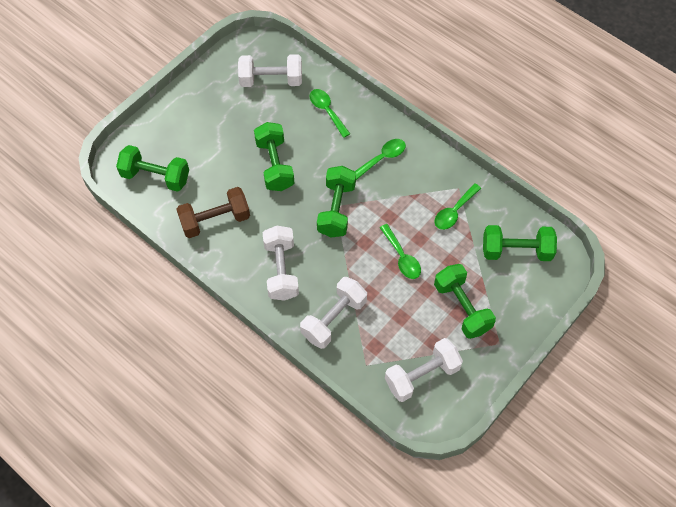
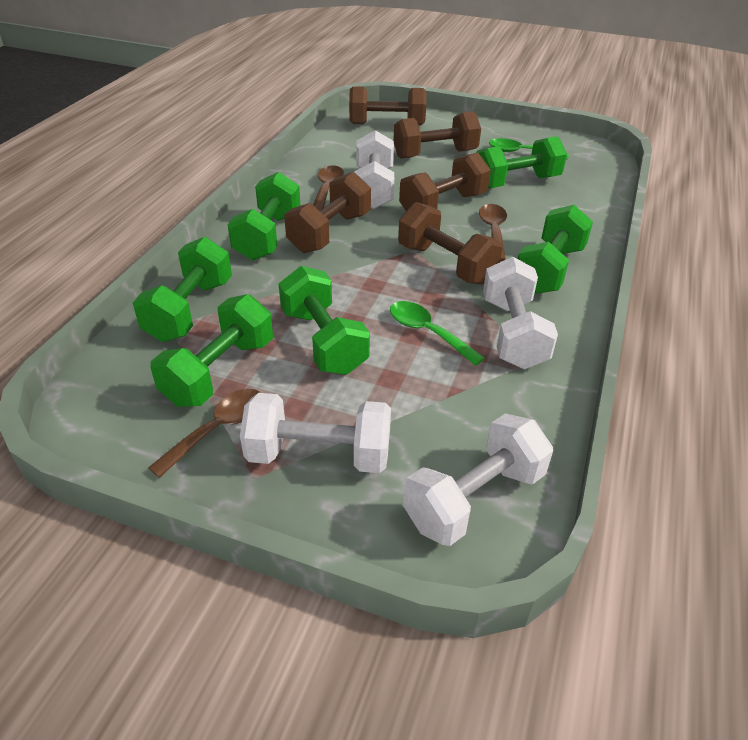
brown dumbbell: 1 -> 5
brown spoon: 0 -> 3
green dumbbell: 5 -> 6
green spoon: 4 -> 2

